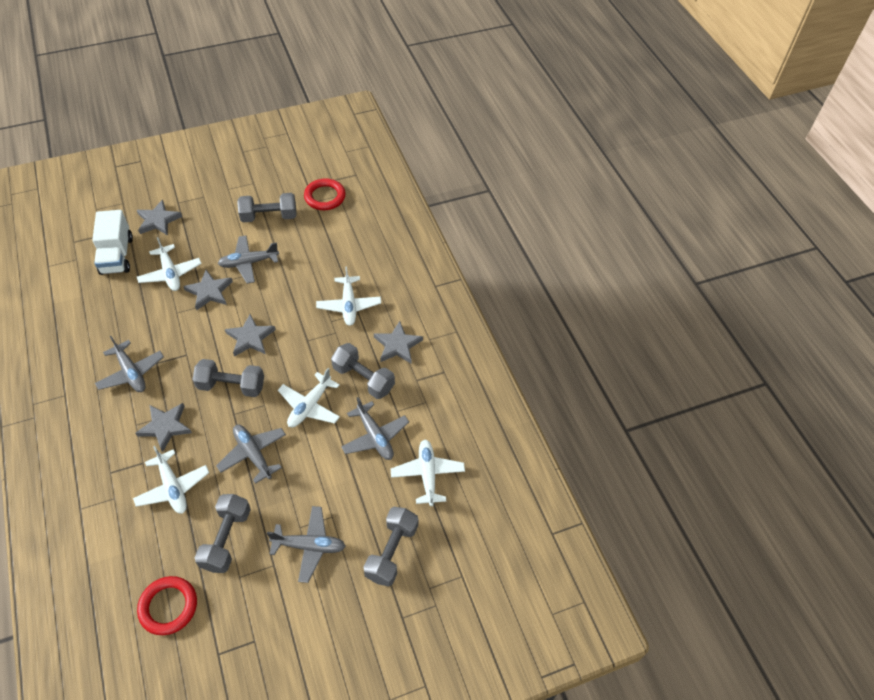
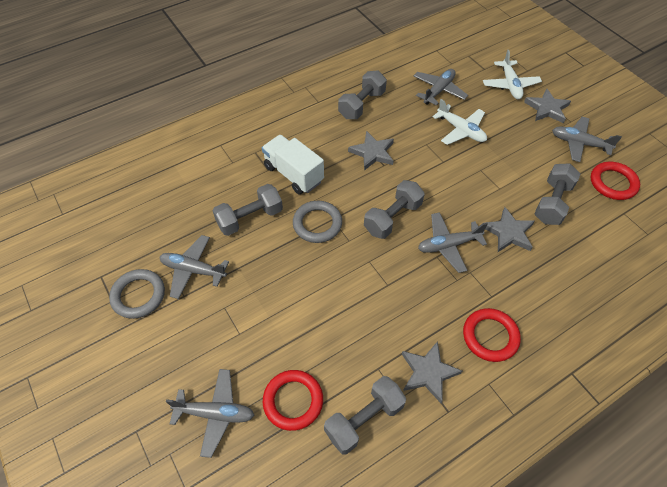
grey ring: 0 -> 2
grey star: 5 -> 4
red ring: 2 -> 3
white plane: 5 -> 2

